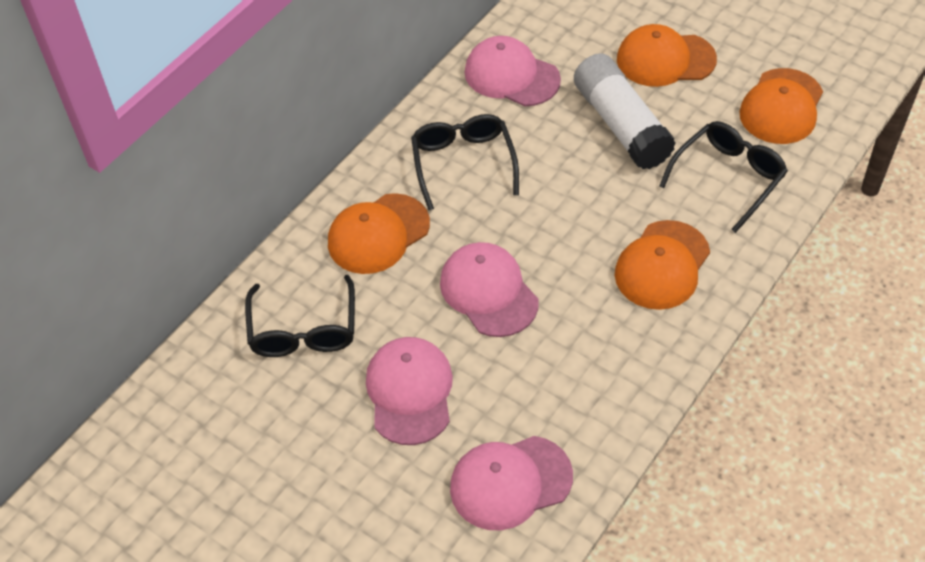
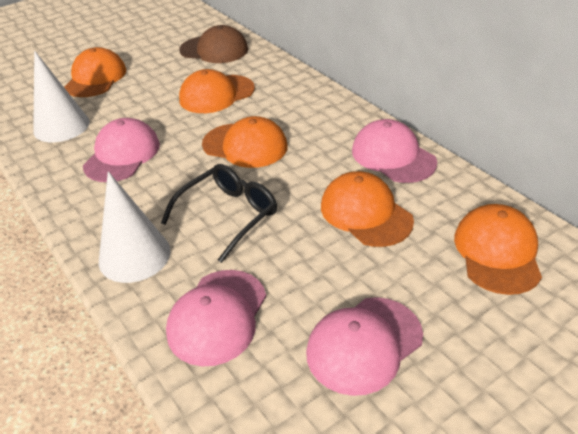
black glasses: 3 -> 1
brown cap: 0 -> 1
orange cap: 4 -> 5
white cone: 0 -> 2
white glue stick: 1 -> 0

